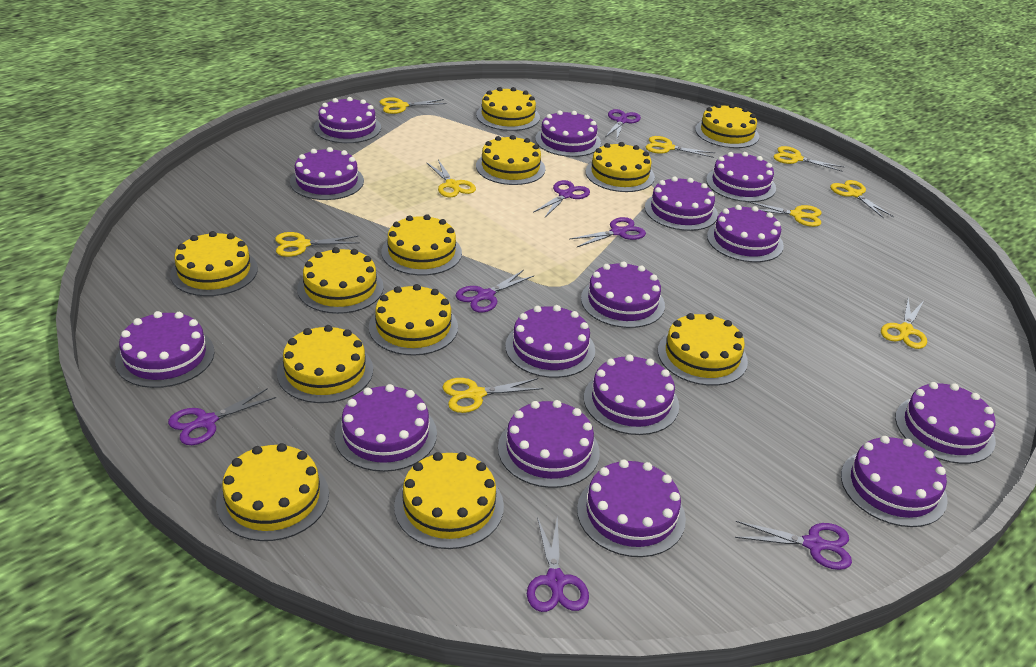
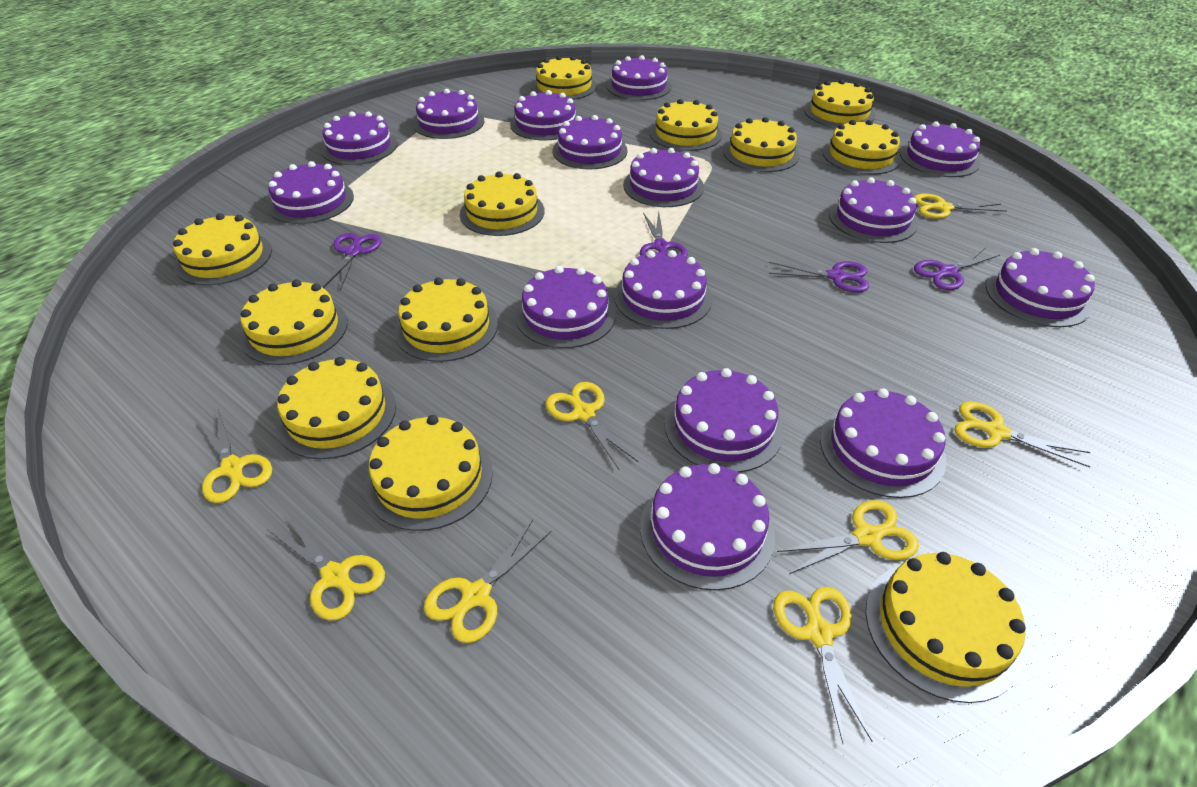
purple scissors: 7 -> 4
yellow scissors: 9 -> 8

